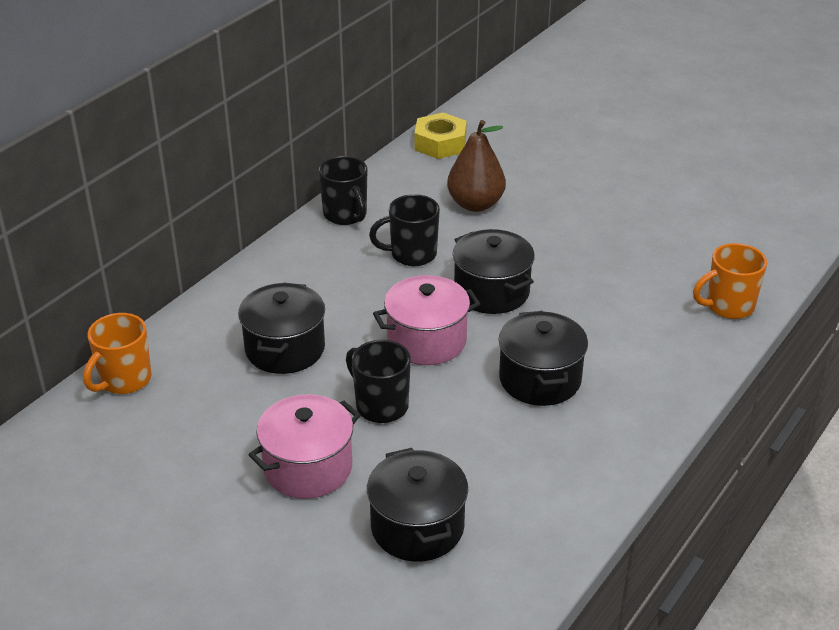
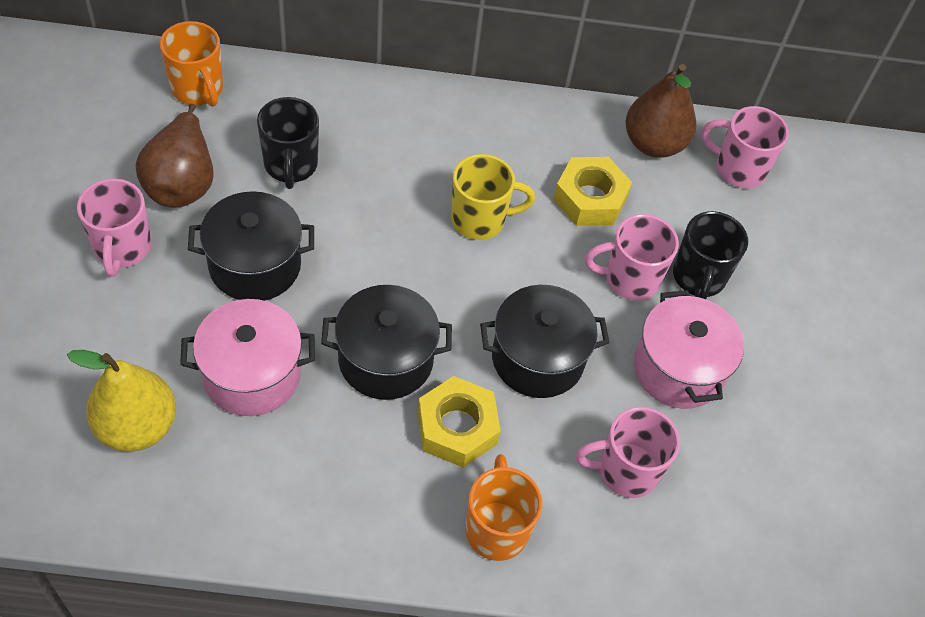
black mug: 3 -> 2
black pot: 4 -> 3
brown pear: 1 -> 2
pink mug: 0 -> 4
yellow mug: 0 -> 1
yellow nut: 1 -> 2
yellow pear: 0 -> 1

